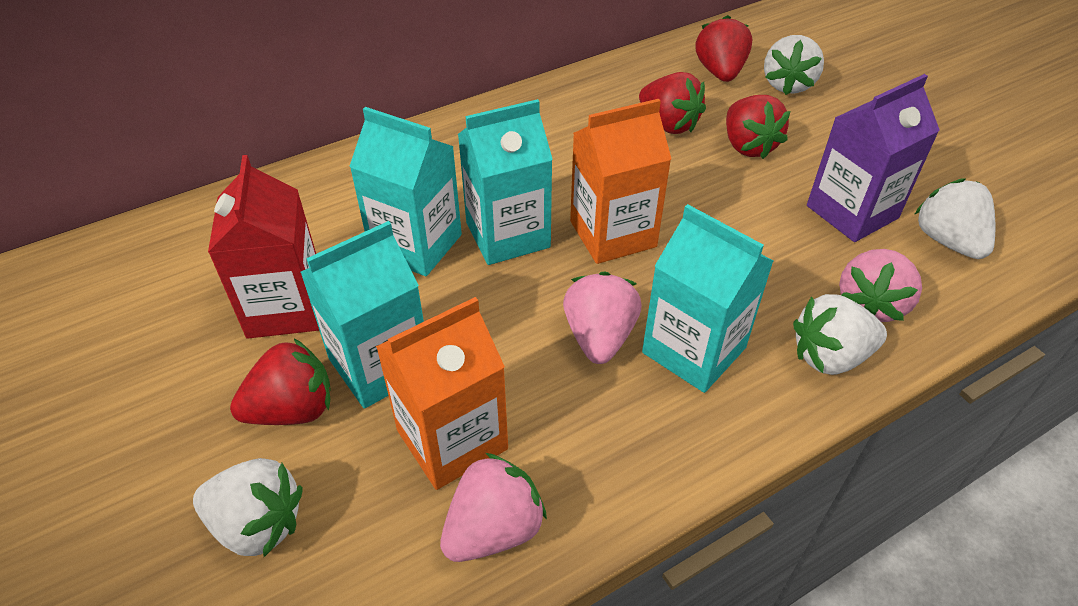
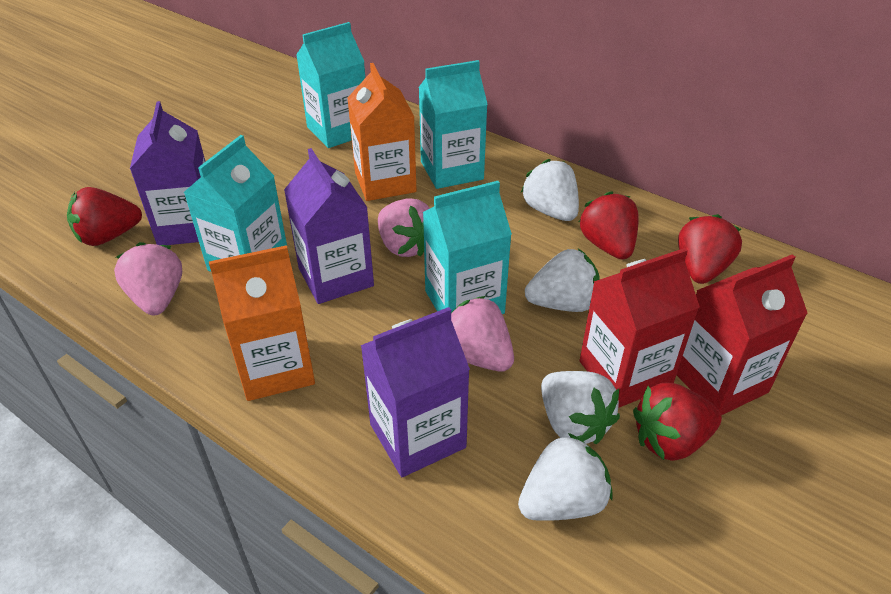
purple carton: 1 -> 3
red carton: 1 -> 2

